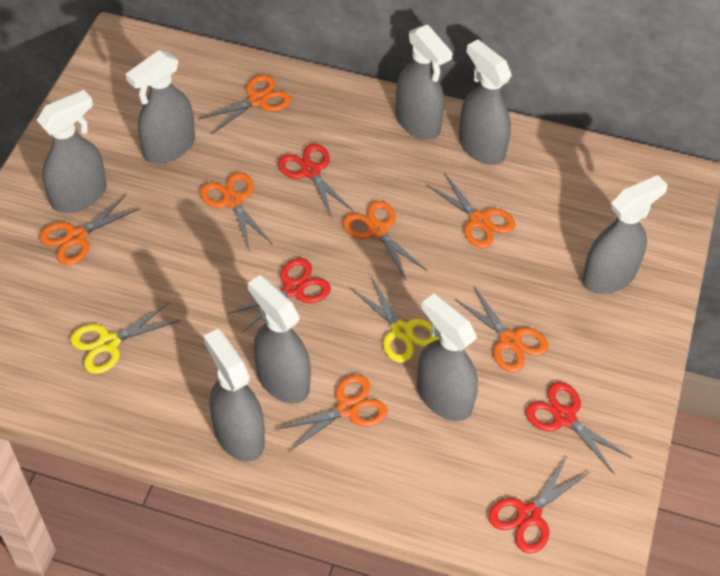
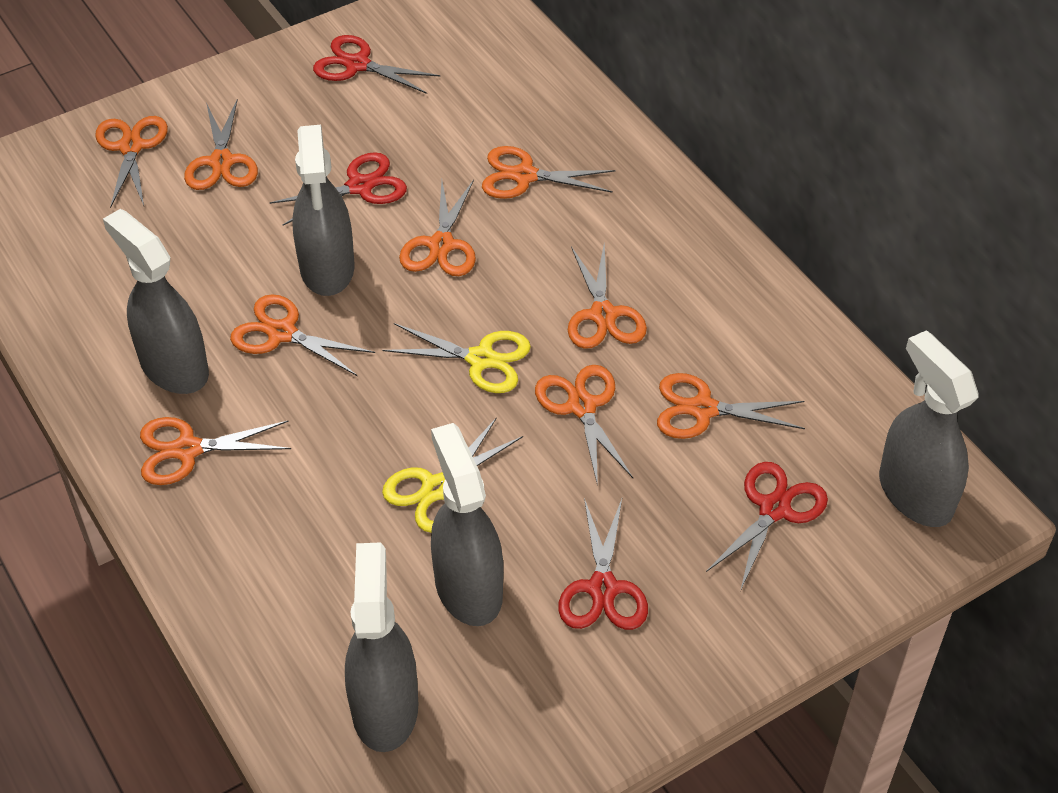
grey spray bottle: 8 -> 5
orange scissors: 7 -> 9

